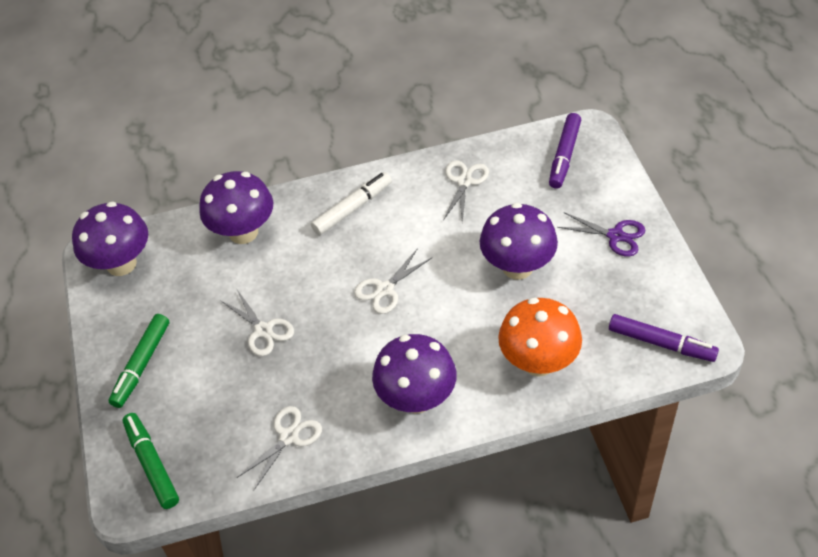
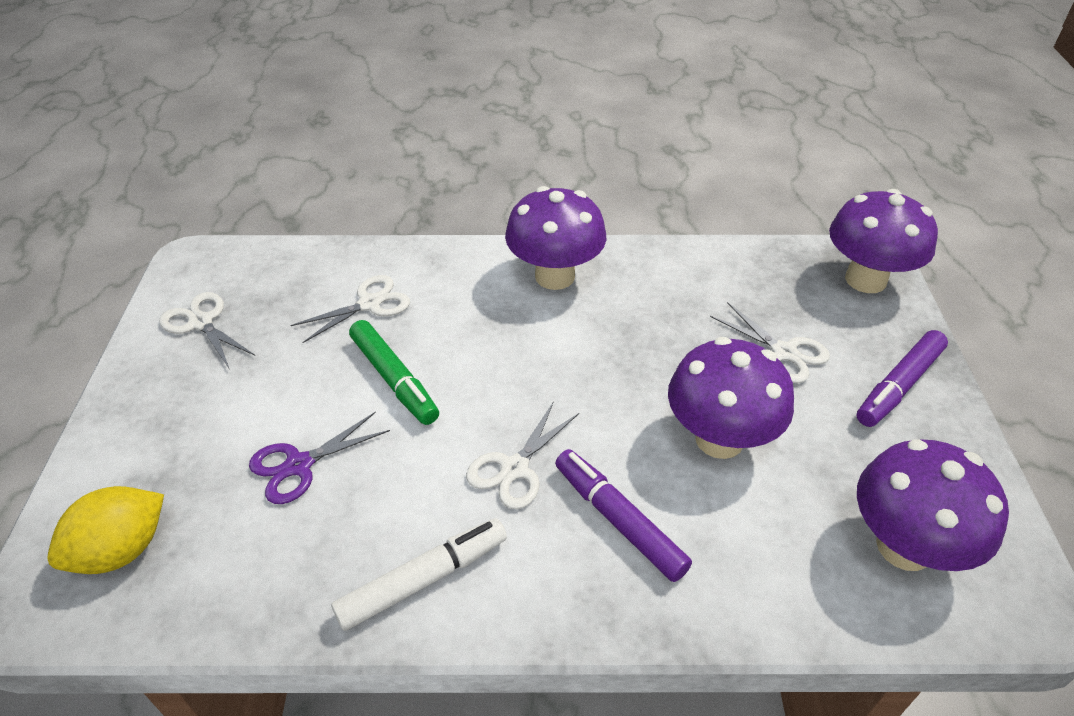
green marker: 2 -> 1
orange mushroom: 1 -> 0
yellow lemon: 0 -> 1

